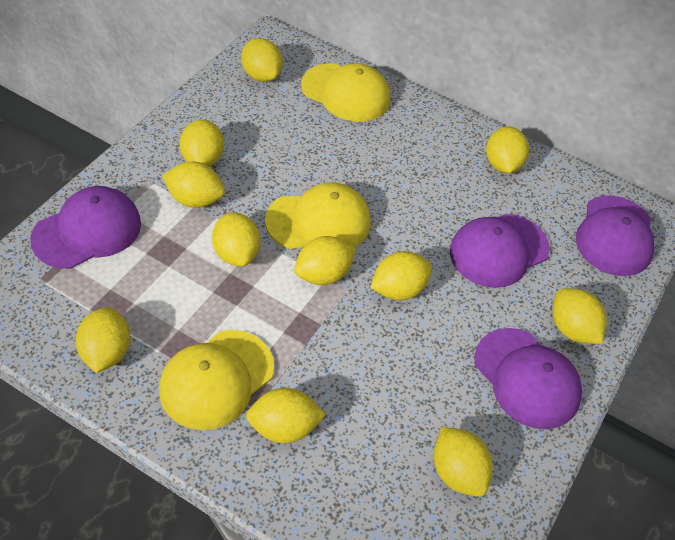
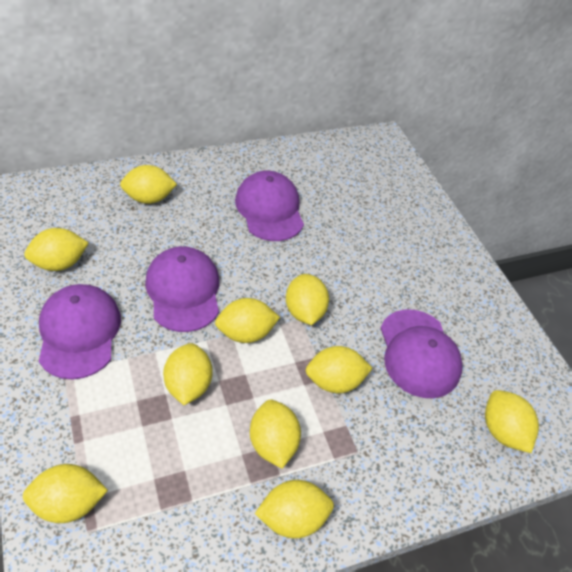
yellow cap: 3 -> 0
yellow lemon: 11 -> 10

